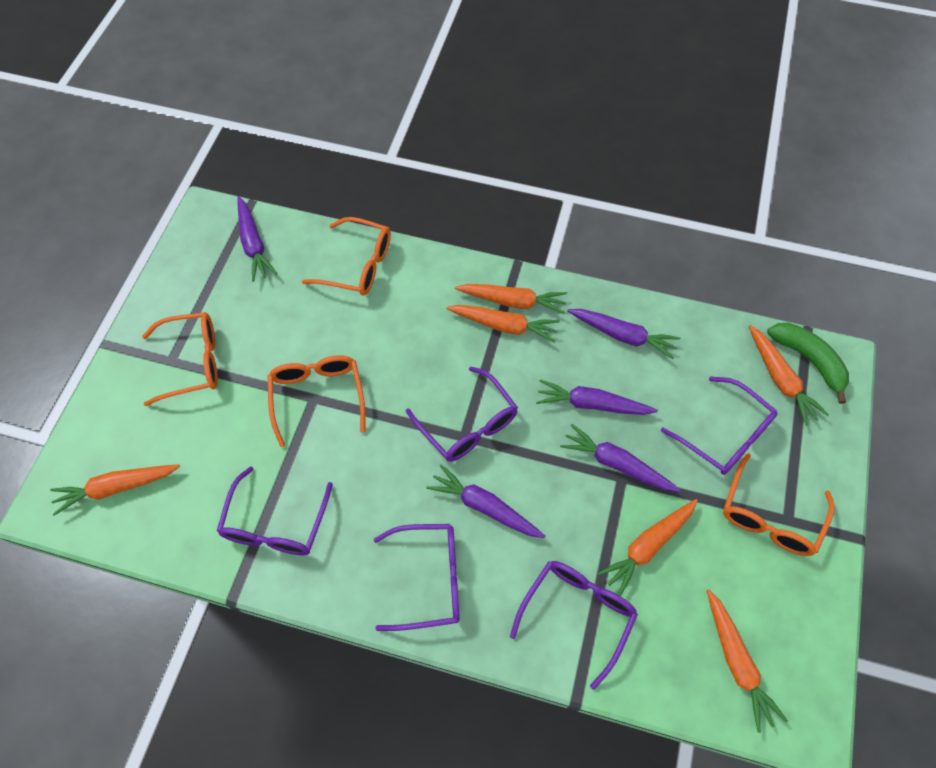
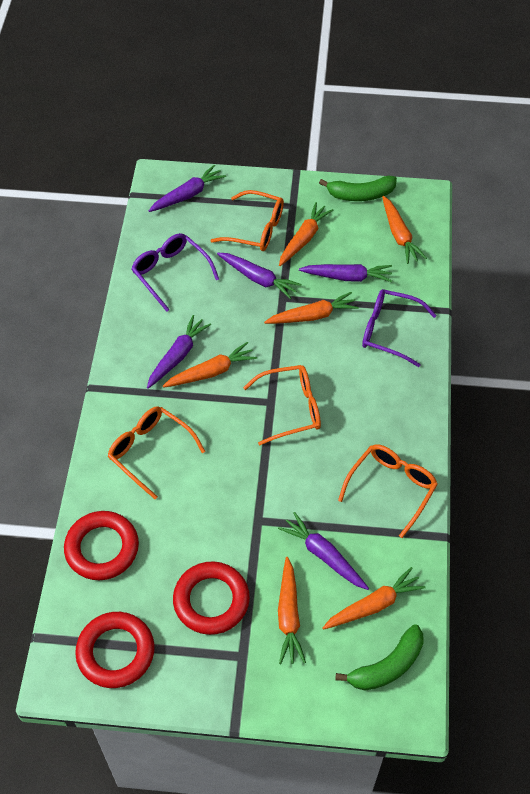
green banana: 1 -> 2
purple glasses: 5 -> 2
red ring: 0 -> 3

